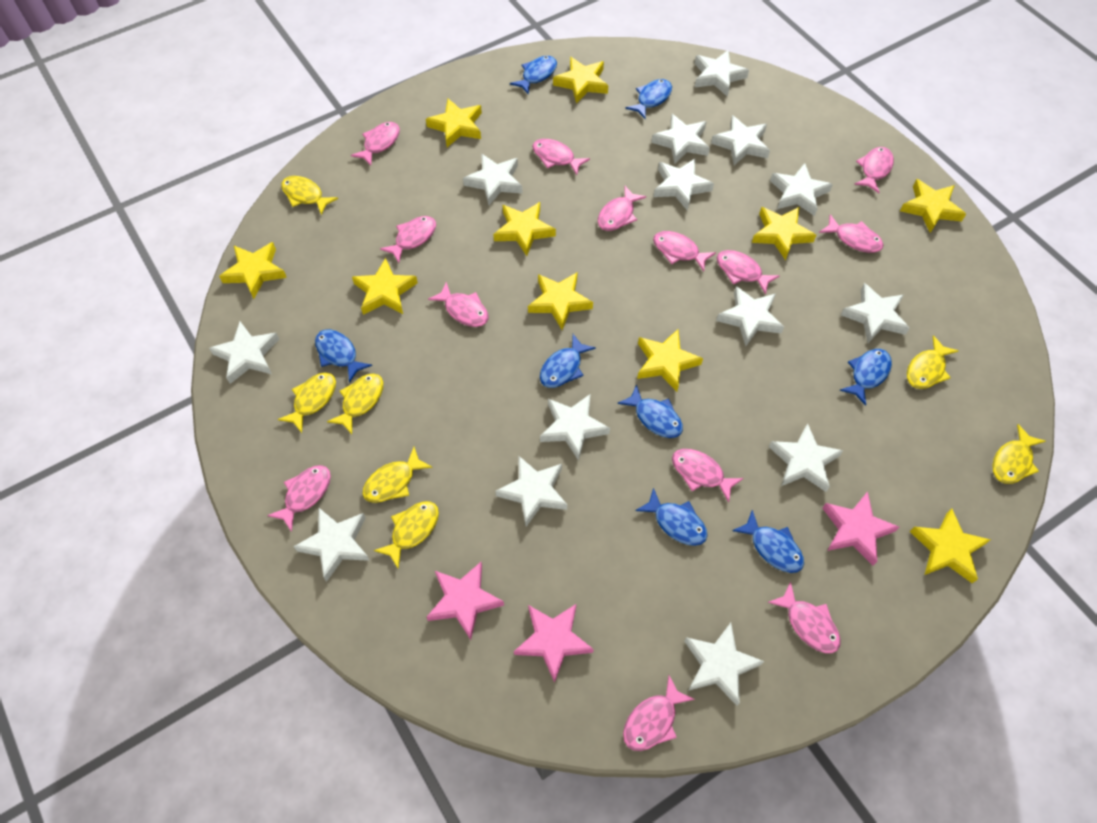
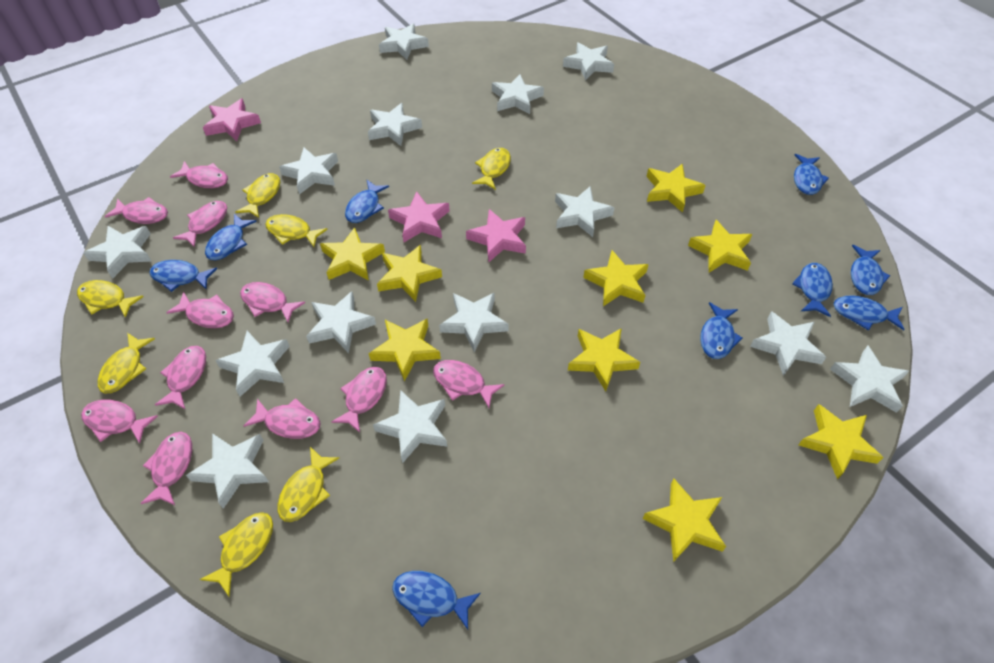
blue fish: 8 -> 9
pink fish: 13 -> 11
yellow star: 10 -> 9

